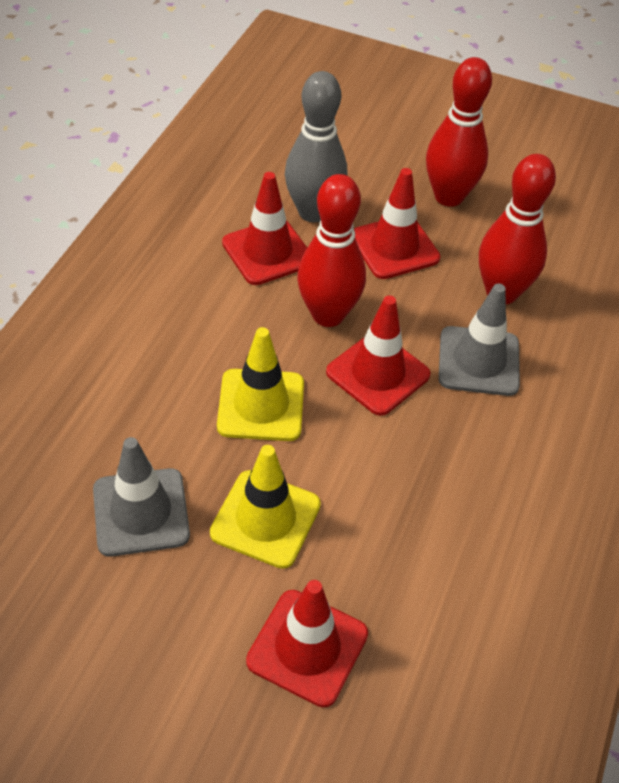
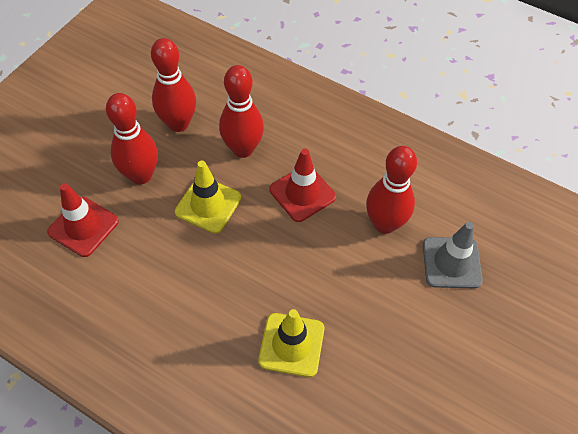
grey bowling pin: 1 -> 0
grey traffic cone: 2 -> 1
red bowling pin: 3 -> 4
red traffic cone: 4 -> 2

